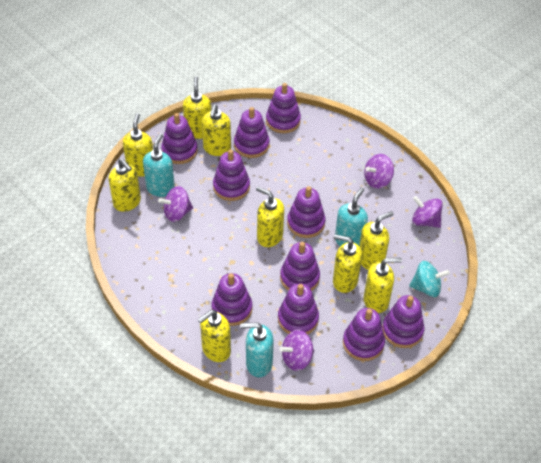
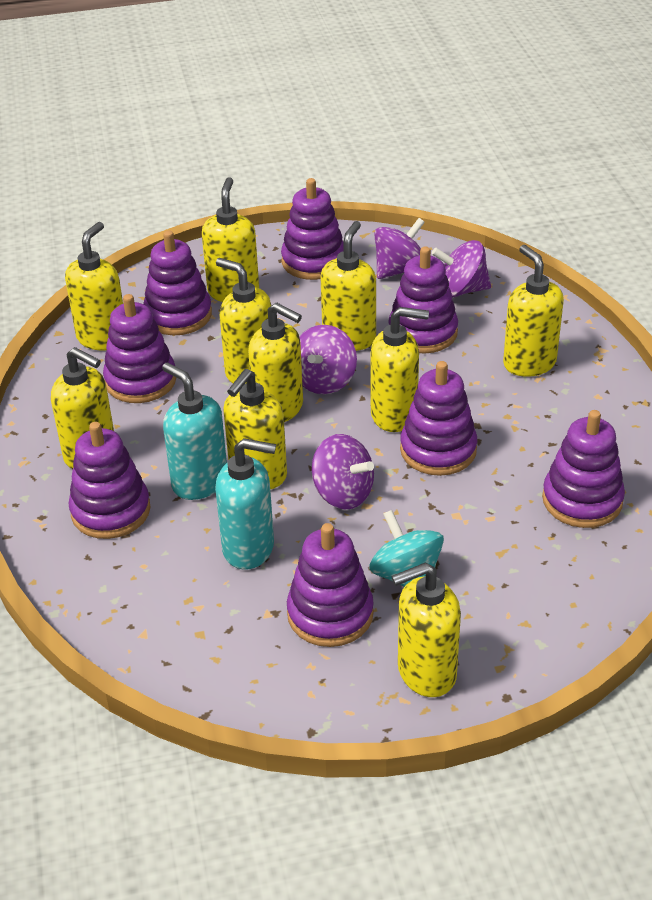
purple stacking toy: 10 -> 8
turquoise soap dispenser: 3 -> 2
yellow soap dispenser: 9 -> 10

